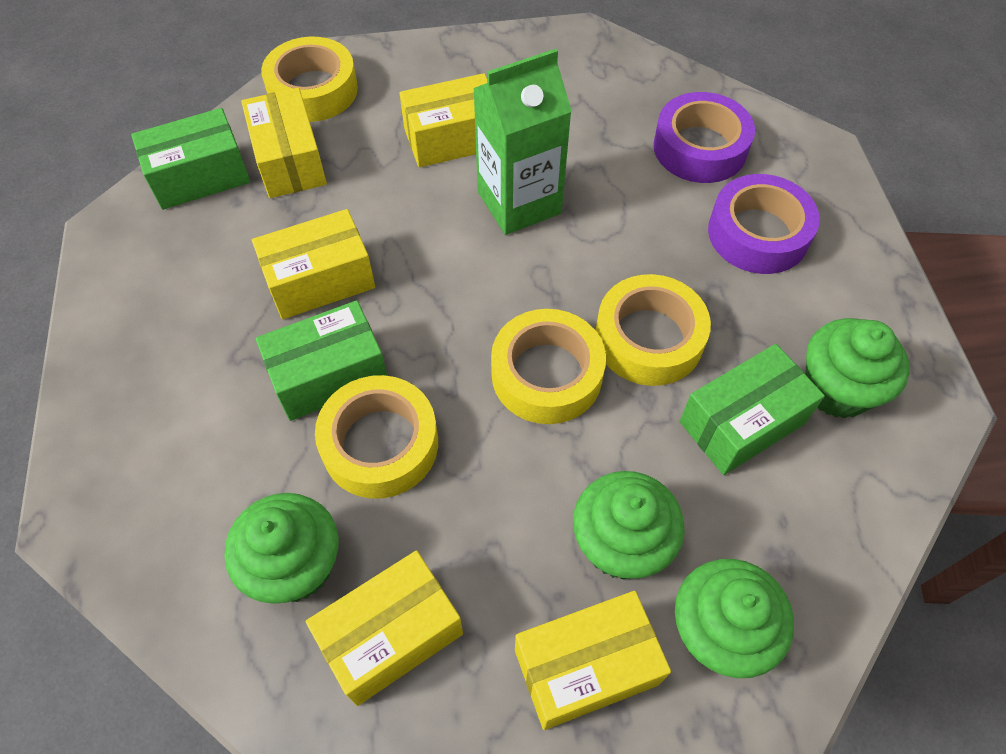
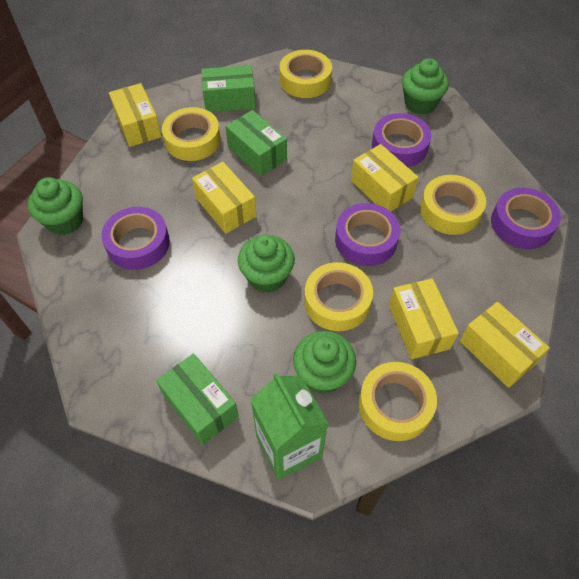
purple tape: 2 -> 4
yellow tape: 4 -> 5

